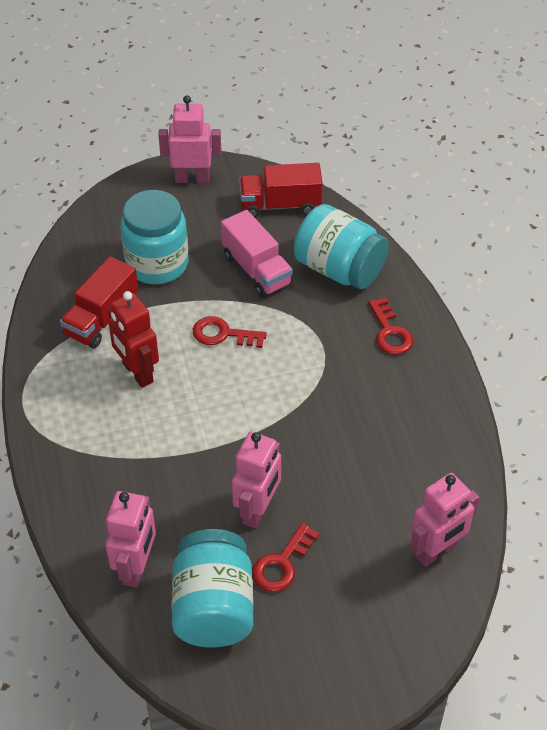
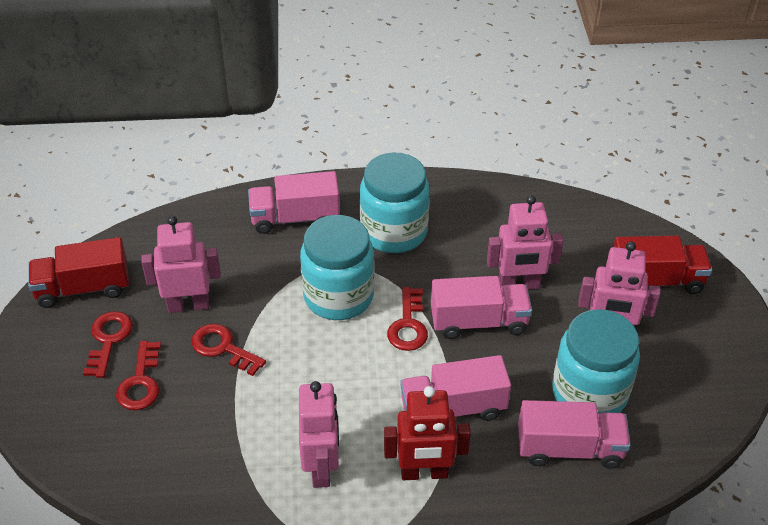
pink truck: 1 -> 4
red key: 3 -> 4

